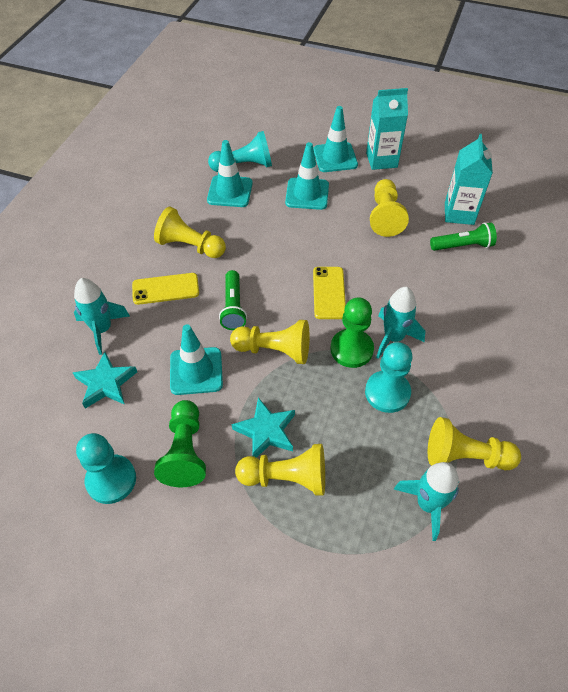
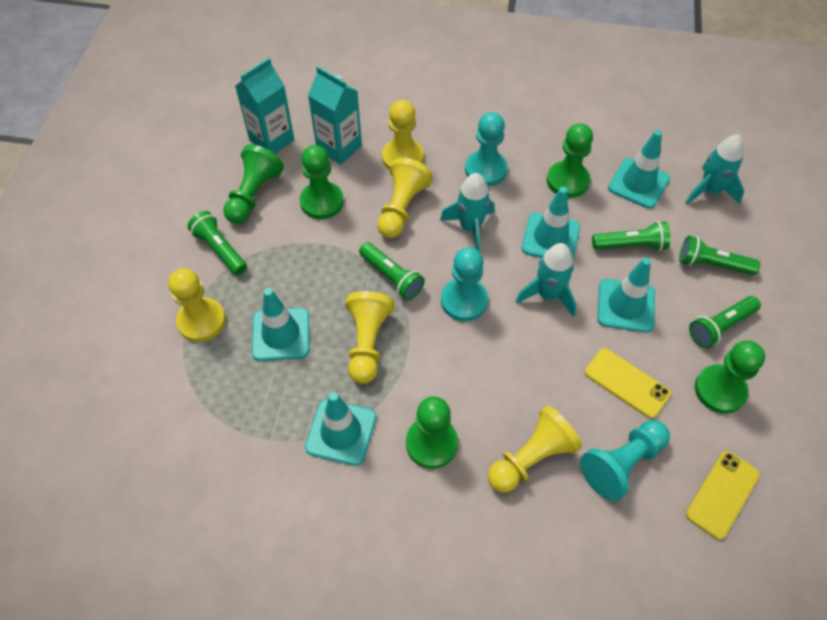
green flashlight: 2 -> 5
green pawn: 2 -> 5
turquoise star: 2 -> 0
turquoise traffic cone: 4 -> 5

